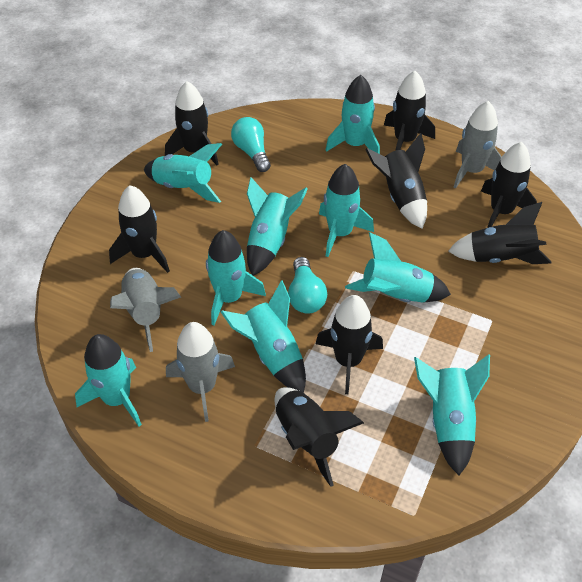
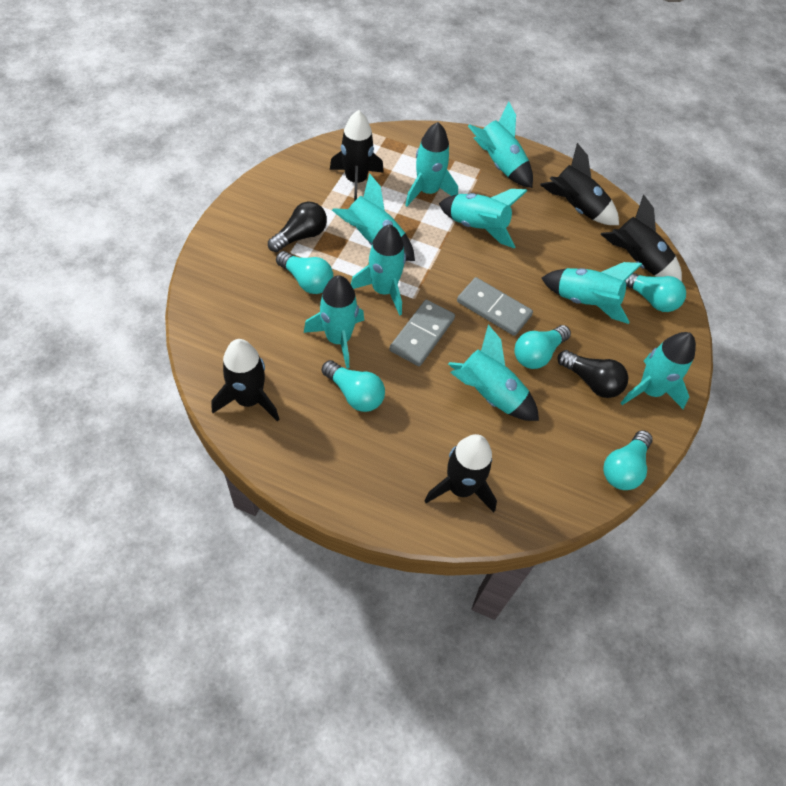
black light bulb: 0 -> 2
black rocket: 8 -> 5
grey domino: 0 -> 2
grey rocket: 3 -> 0
turquoise light bulb: 2 -> 5

